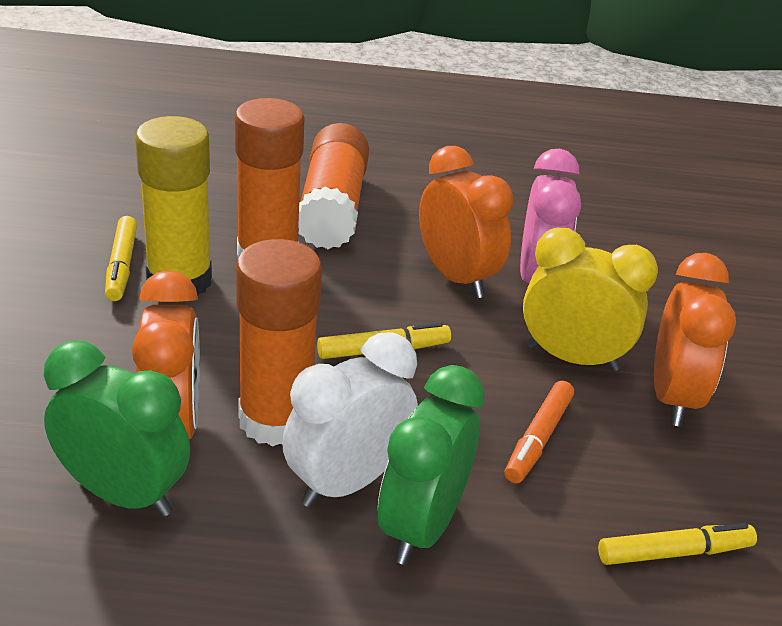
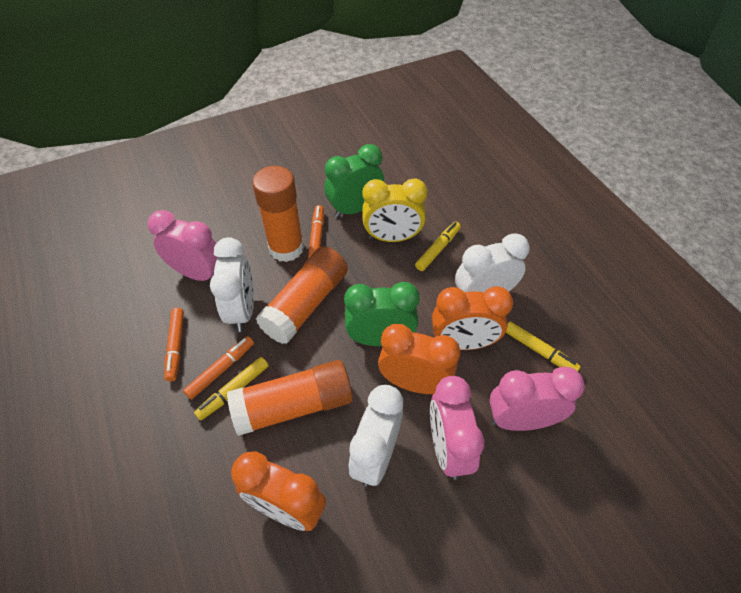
orange marker: 1 -> 3
pink clock: 1 -> 3
white clock: 1 -> 3
yellow glue stick: 1 -> 0

